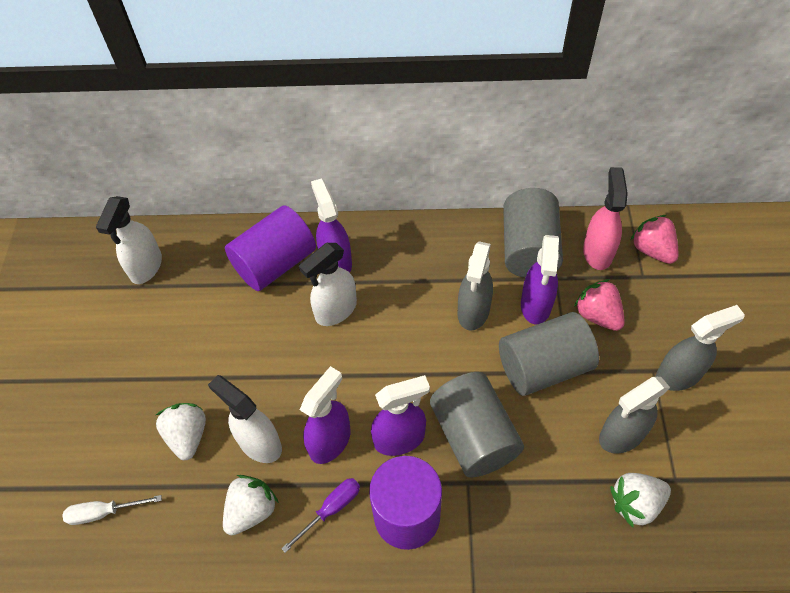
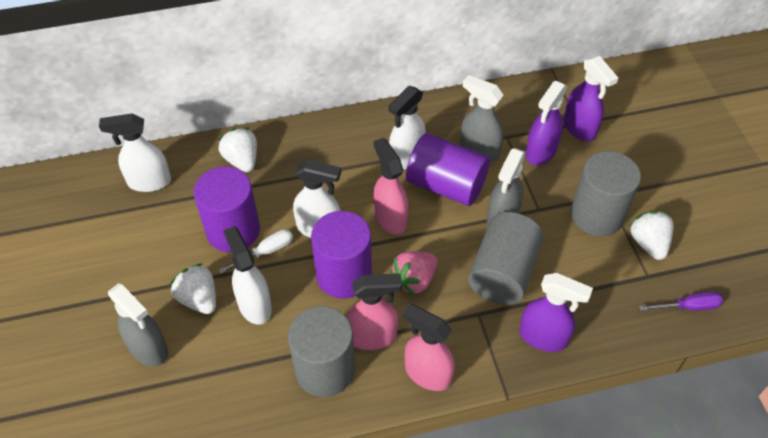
pink spray bottle: 1 -> 3
pink strawberry: 2 -> 1
purple cylinder: 2 -> 3
purple spray bottle: 4 -> 3
white spray bottle: 3 -> 4

